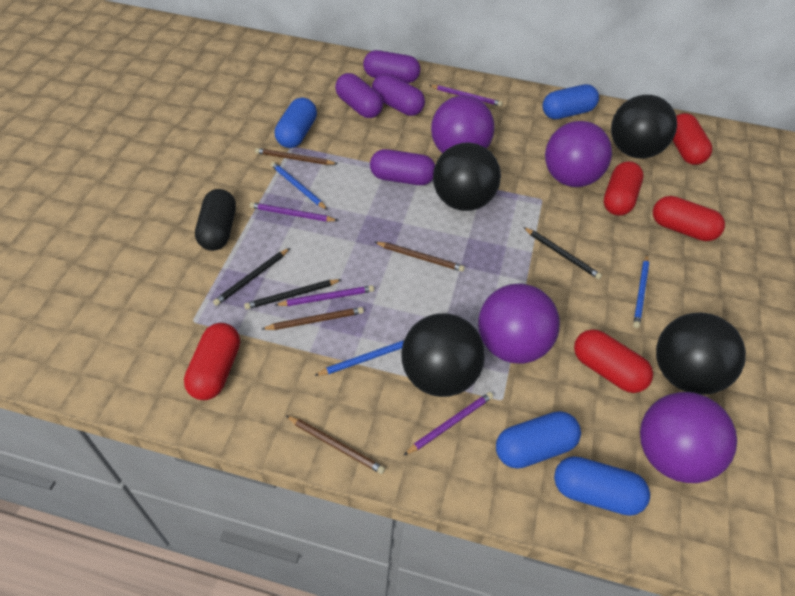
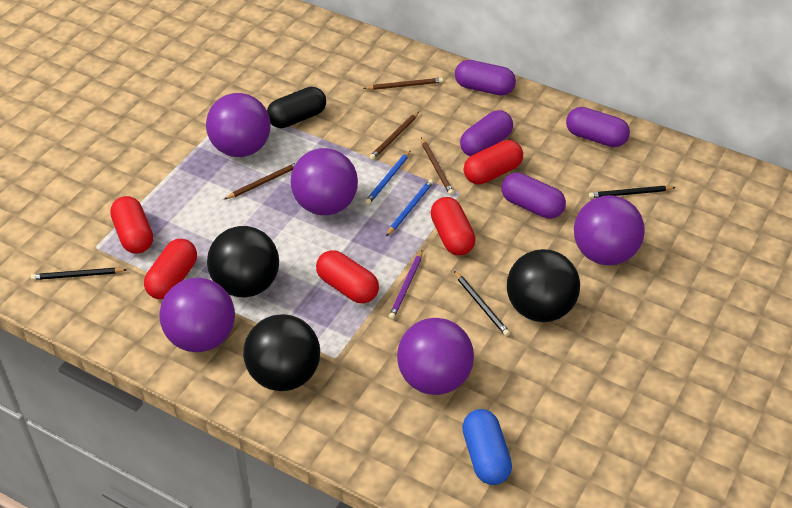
black ball: 4 -> 3
blue capsule: 4 -> 1
blue pencil: 3 -> 2
purple ball: 4 -> 5
purple pencil: 4 -> 1

